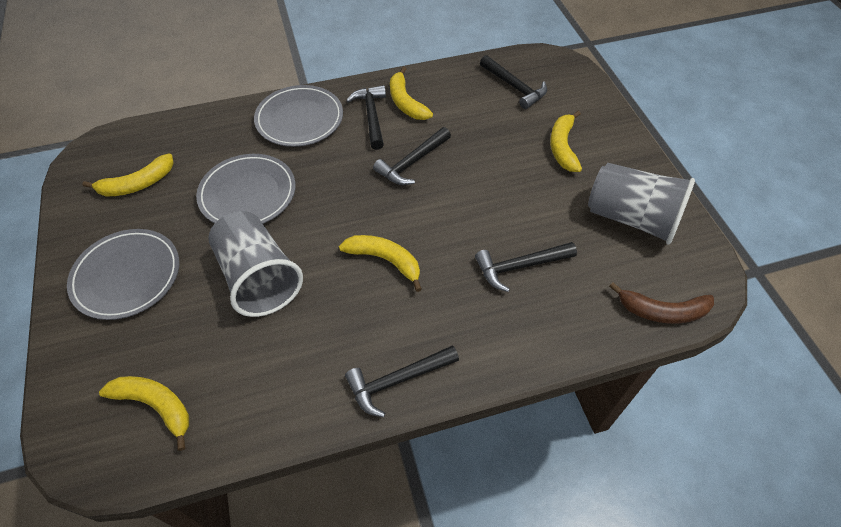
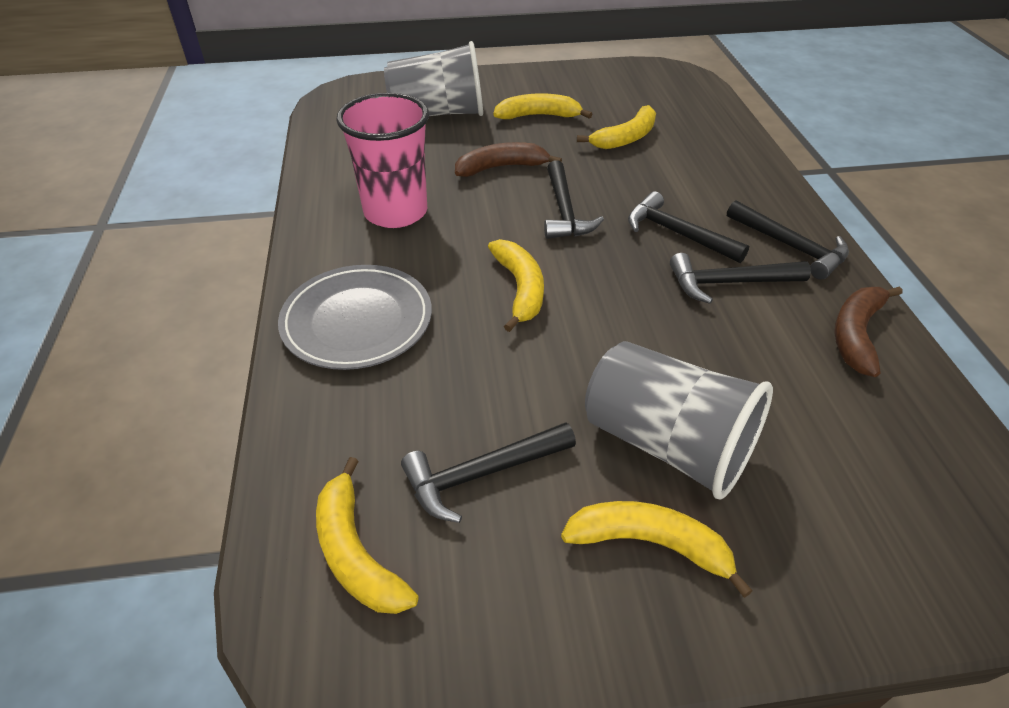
brown banana: 1 -> 2
grey plate: 3 -> 1
pink cup: 0 -> 1

